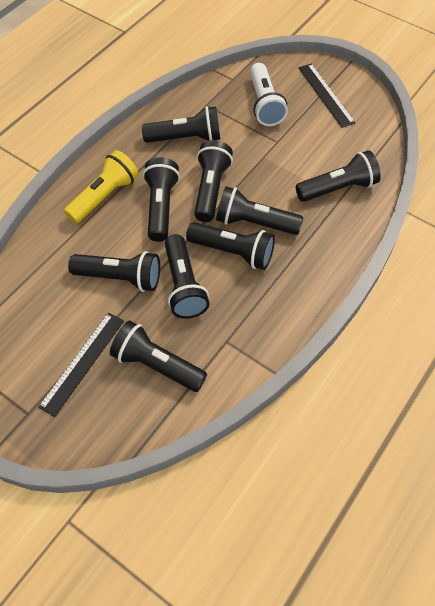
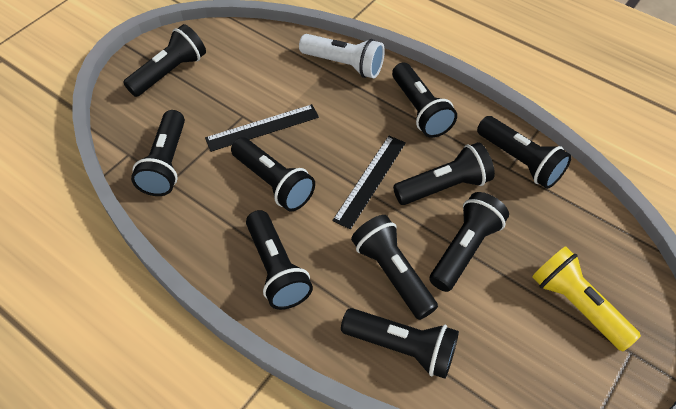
black flashlight: 9 -> 10

